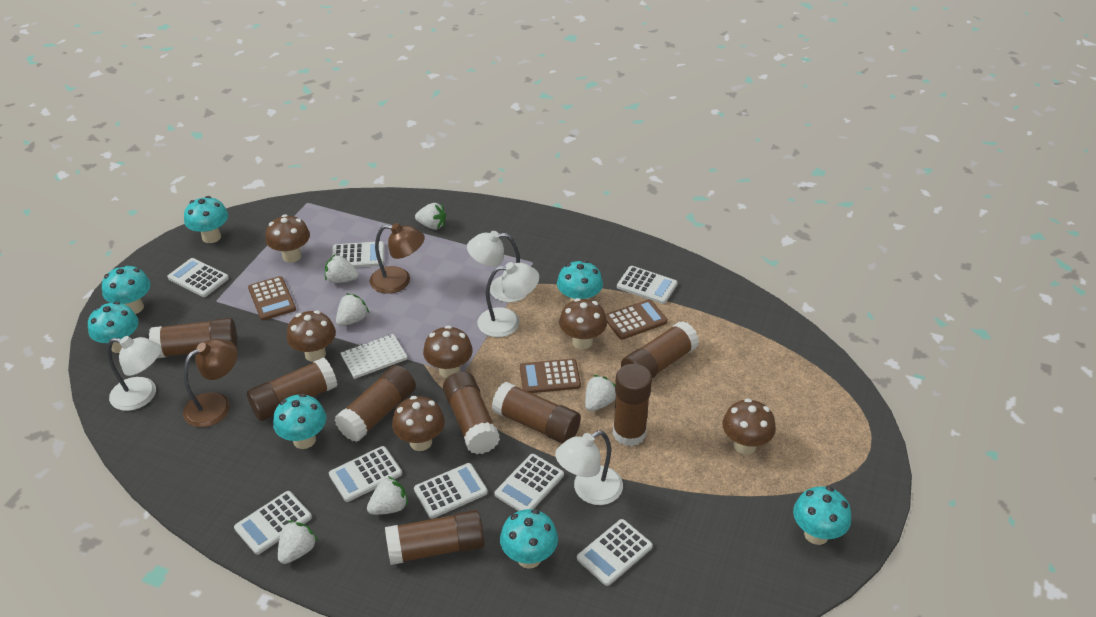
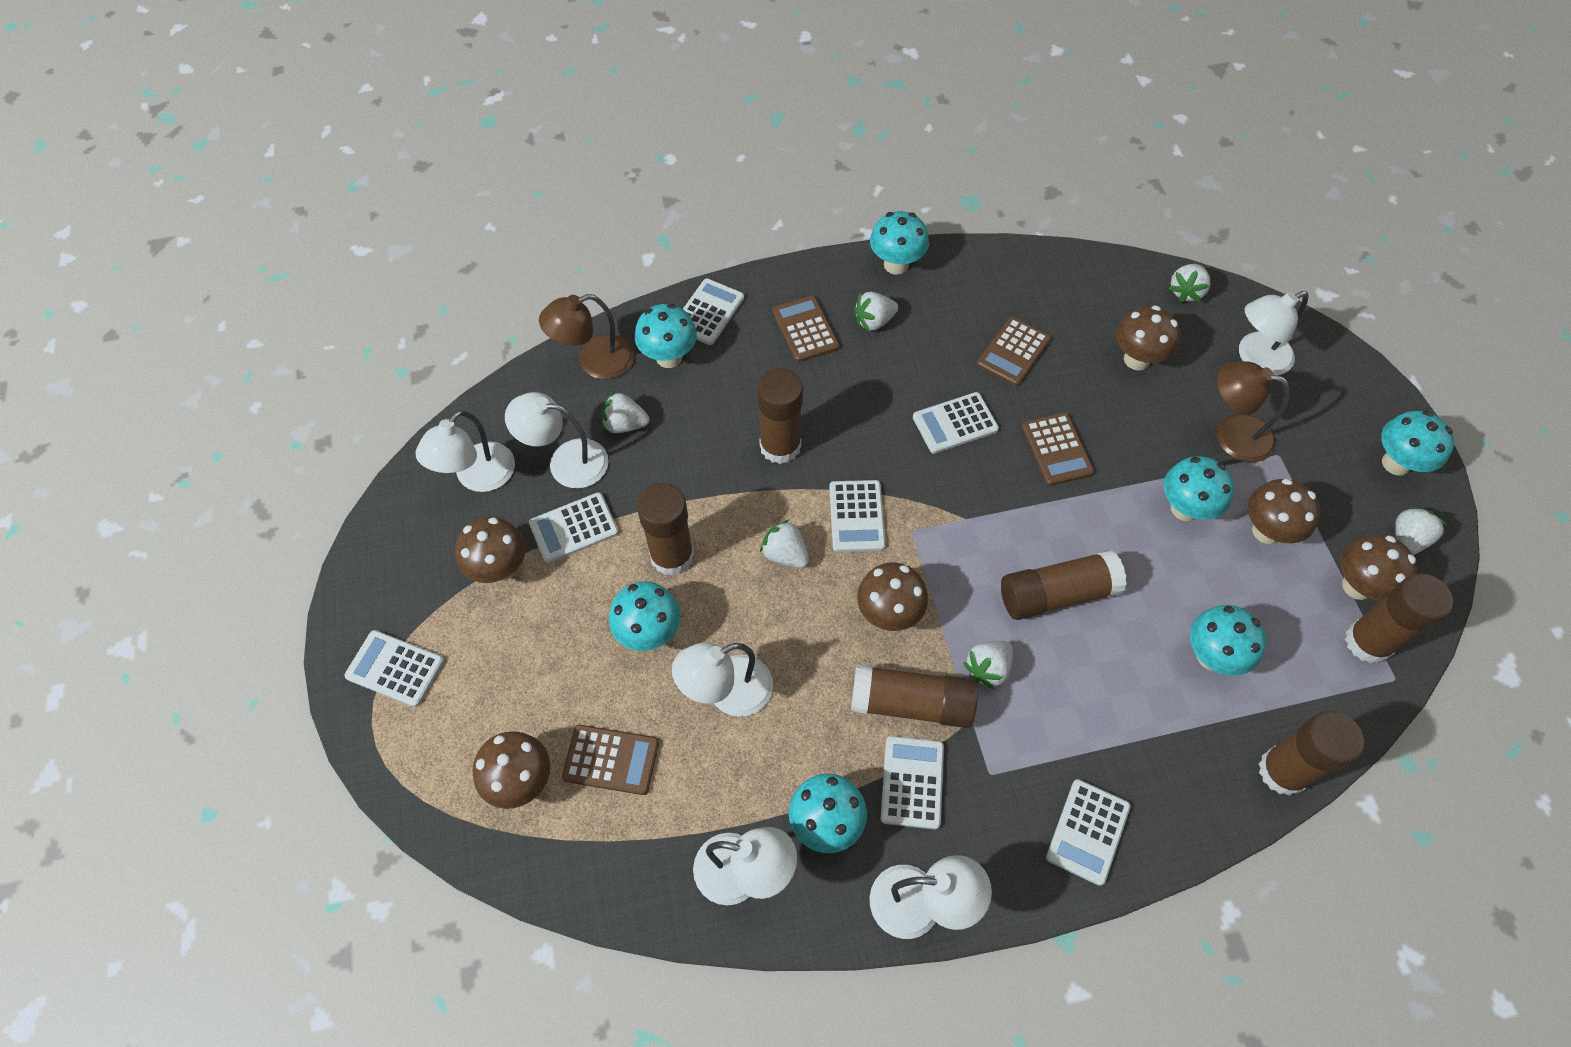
brown calculator: 3 -> 4
brown glue stick: 8 -> 6
white calculator: 8 -> 7
white lamp: 4 -> 6
white notebook: 1 -> 0

